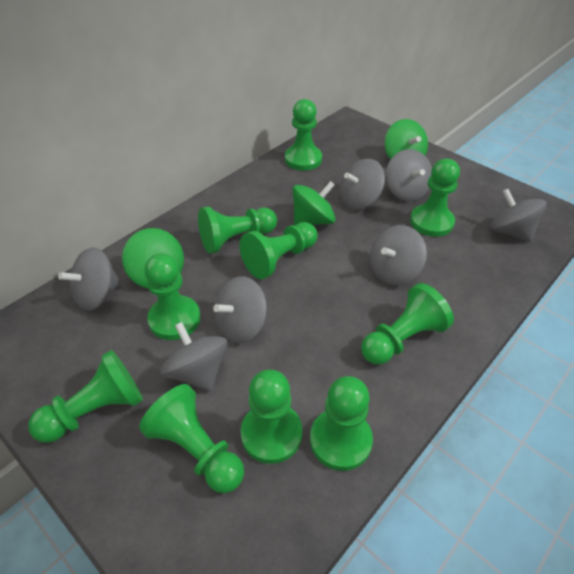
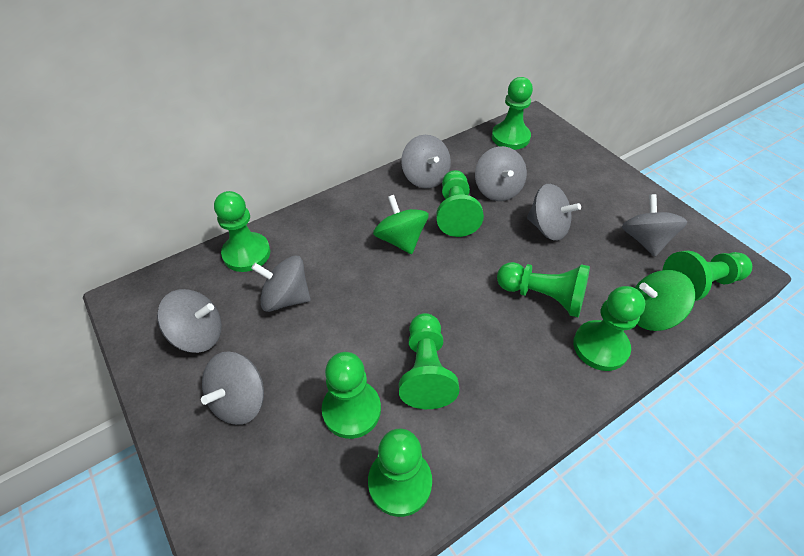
green pawn: 10 -> 9
green spinning top: 3 -> 2

